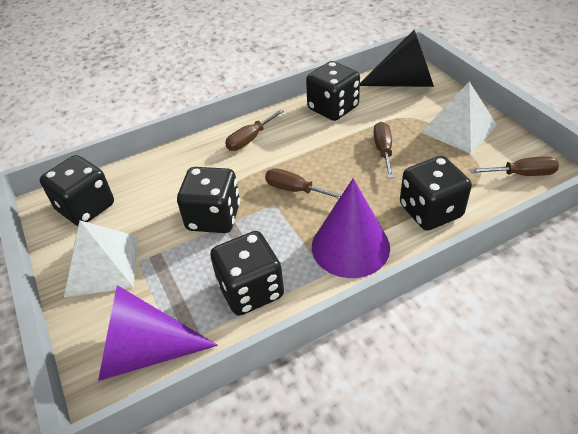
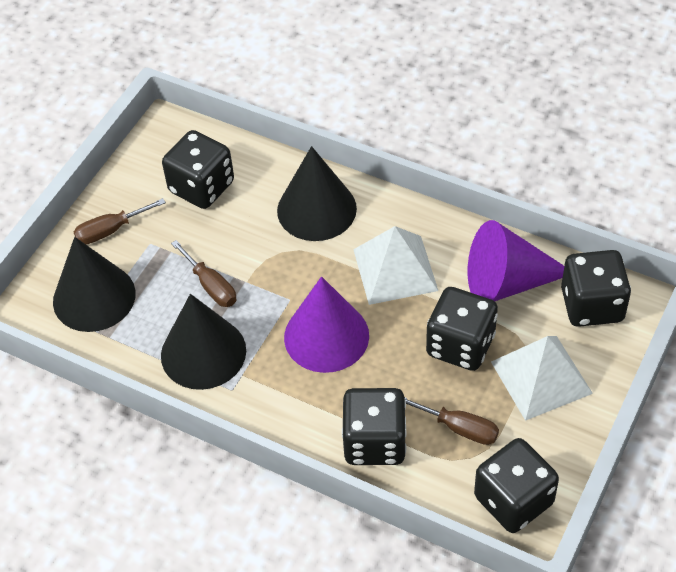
black cone: 1 -> 3
brown screwdriver: 4 -> 3

